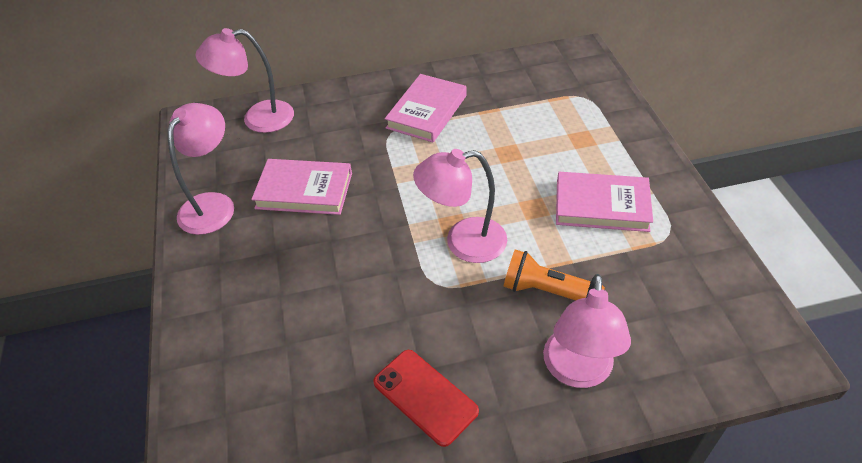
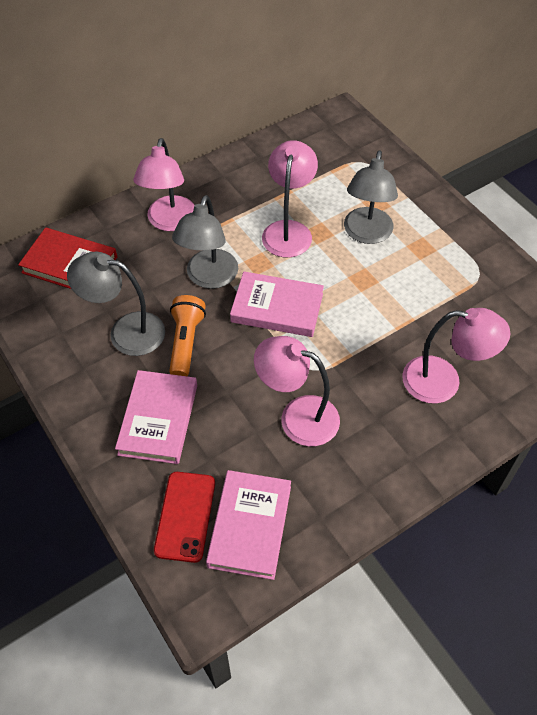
grey lamp: 0 -> 3
red book: 0 -> 1

